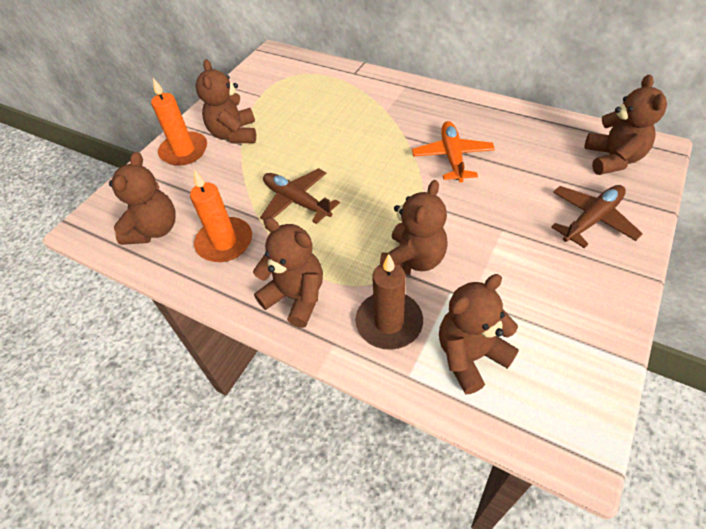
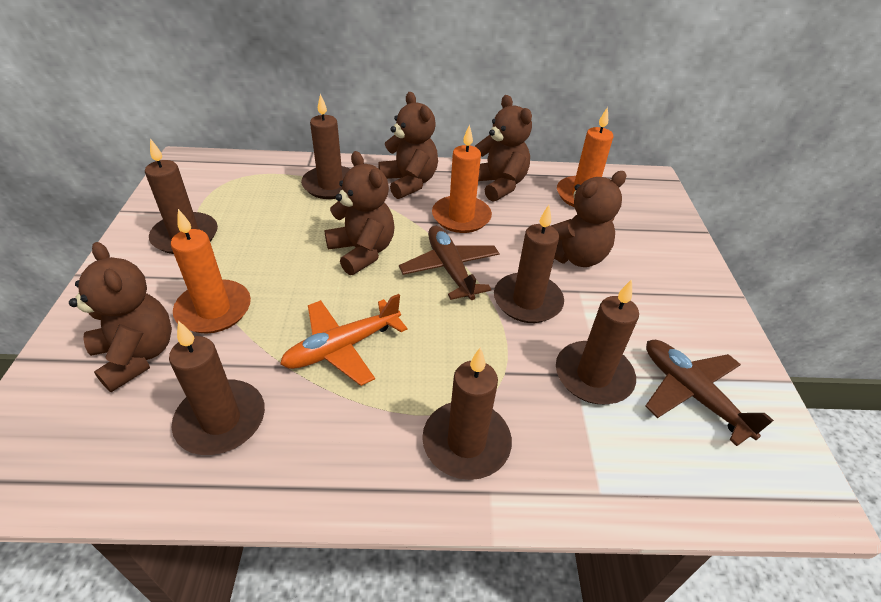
brown candle: 1 -> 6
brown teddy bear: 6 -> 5
orange candle: 2 -> 3

